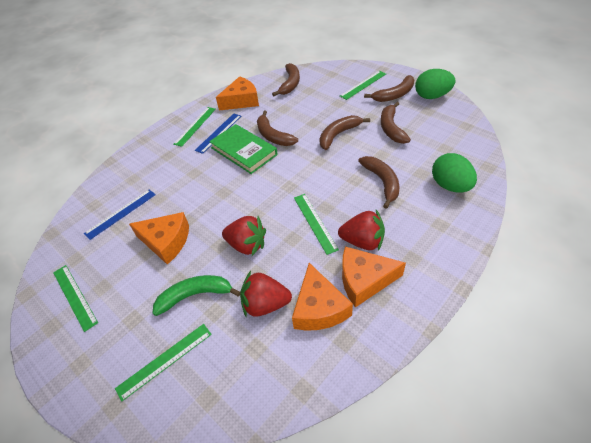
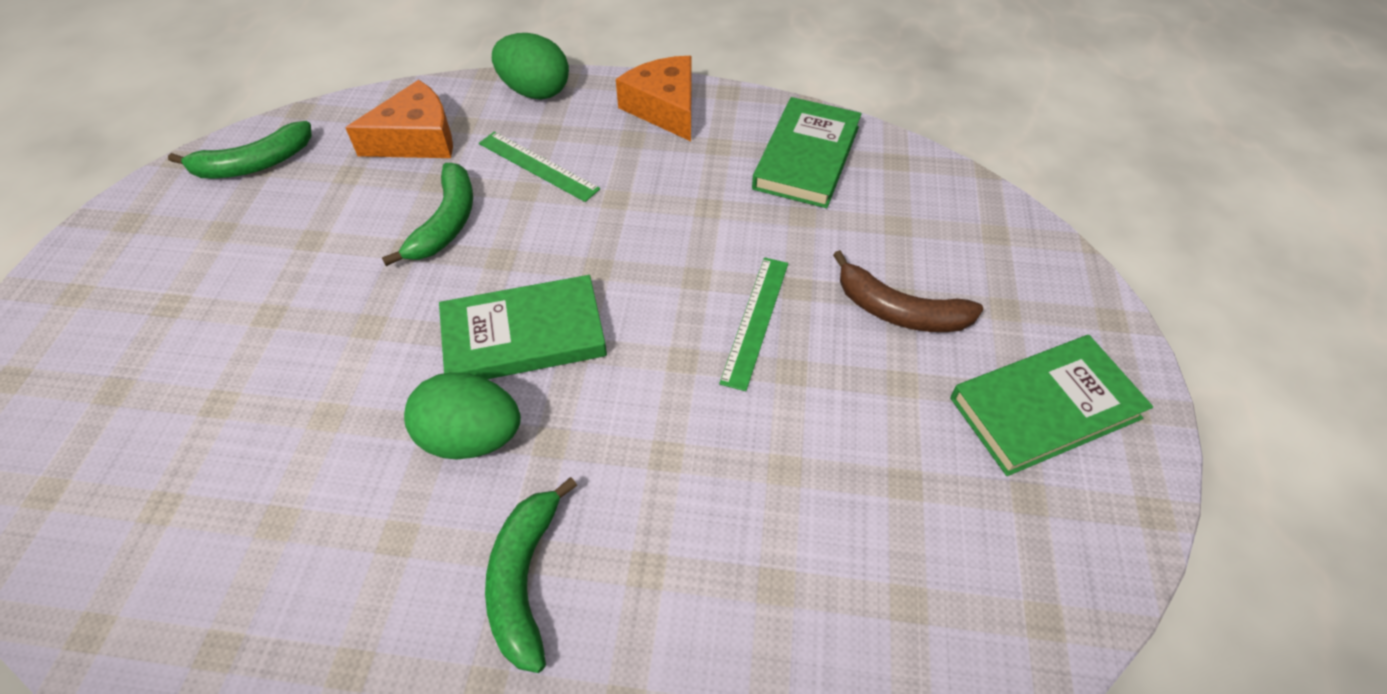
blue ruler: 2 -> 0
brown banana: 6 -> 1
green banana: 1 -> 3
green book: 1 -> 3
green ruler: 5 -> 2
orange cheese: 4 -> 2
red strawberry: 3 -> 0

